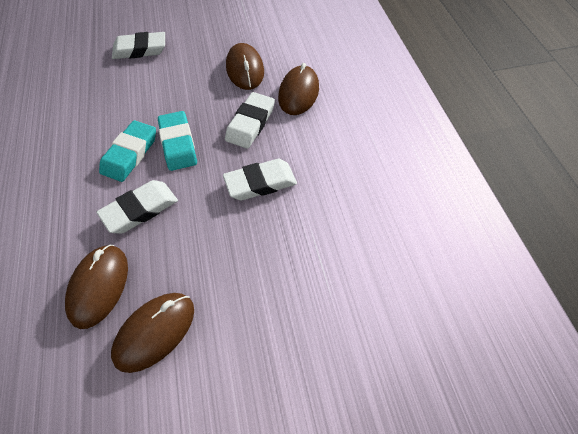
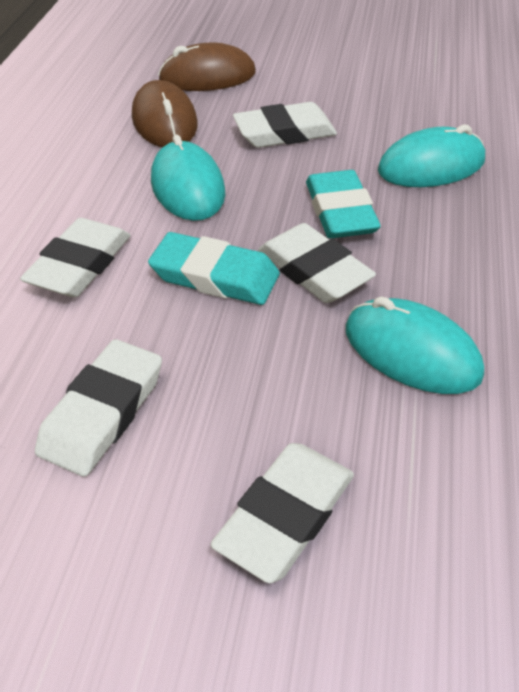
brown mouse: 4 -> 2
turquoise mouse: 0 -> 3
white eraser: 4 -> 5

